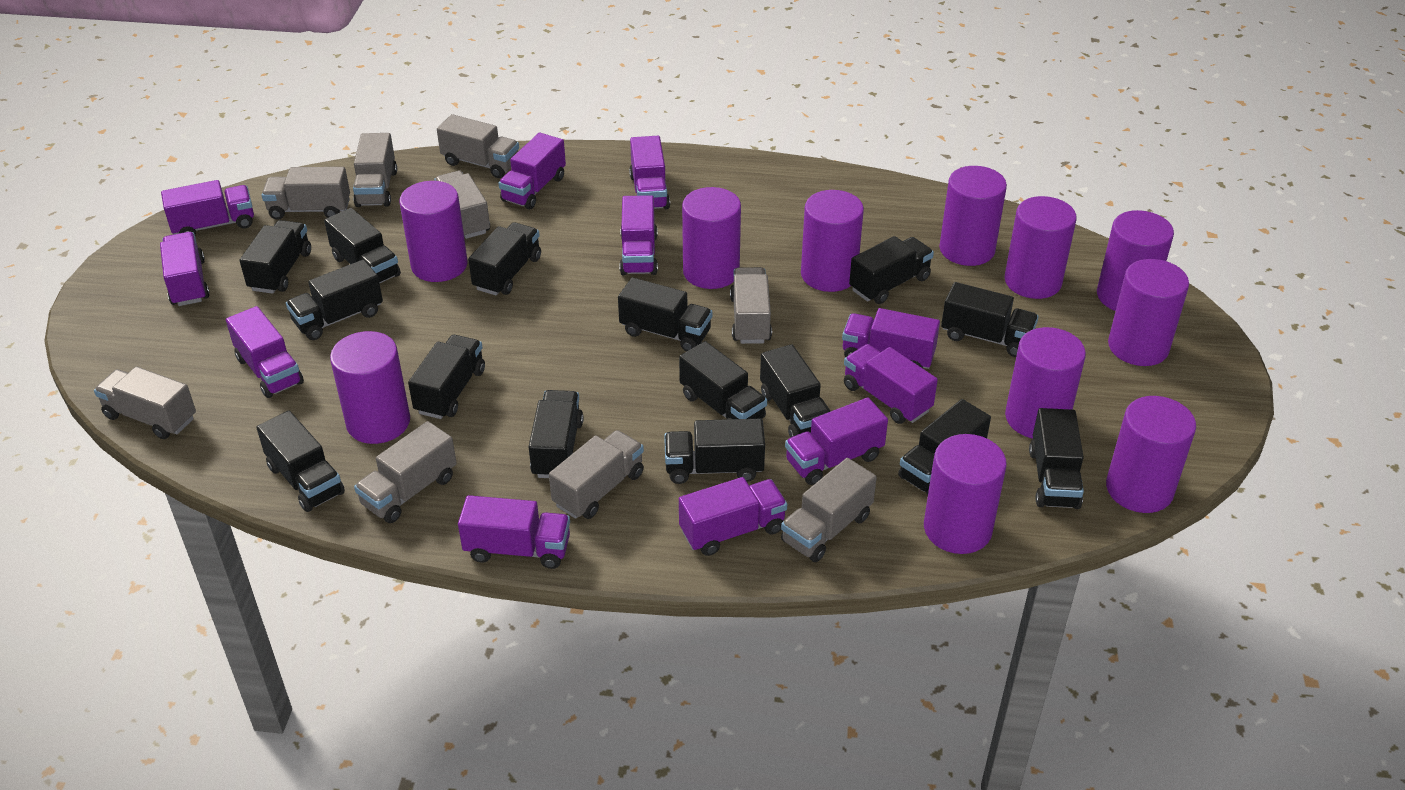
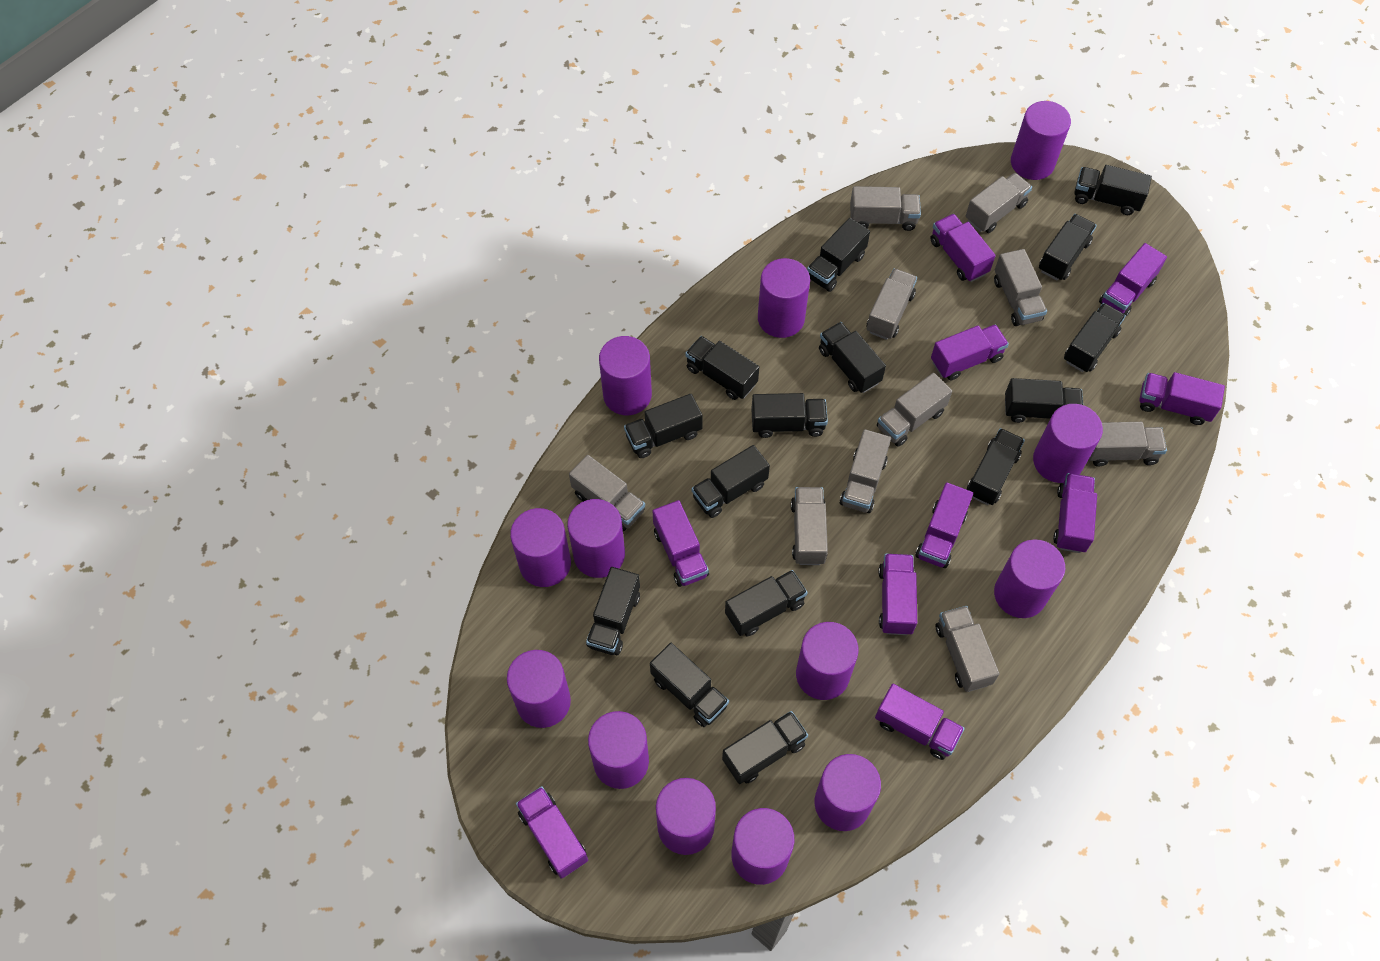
grey truck: 9 -> 10
purple cylinder: 11 -> 13
purple truck: 11 -> 10

